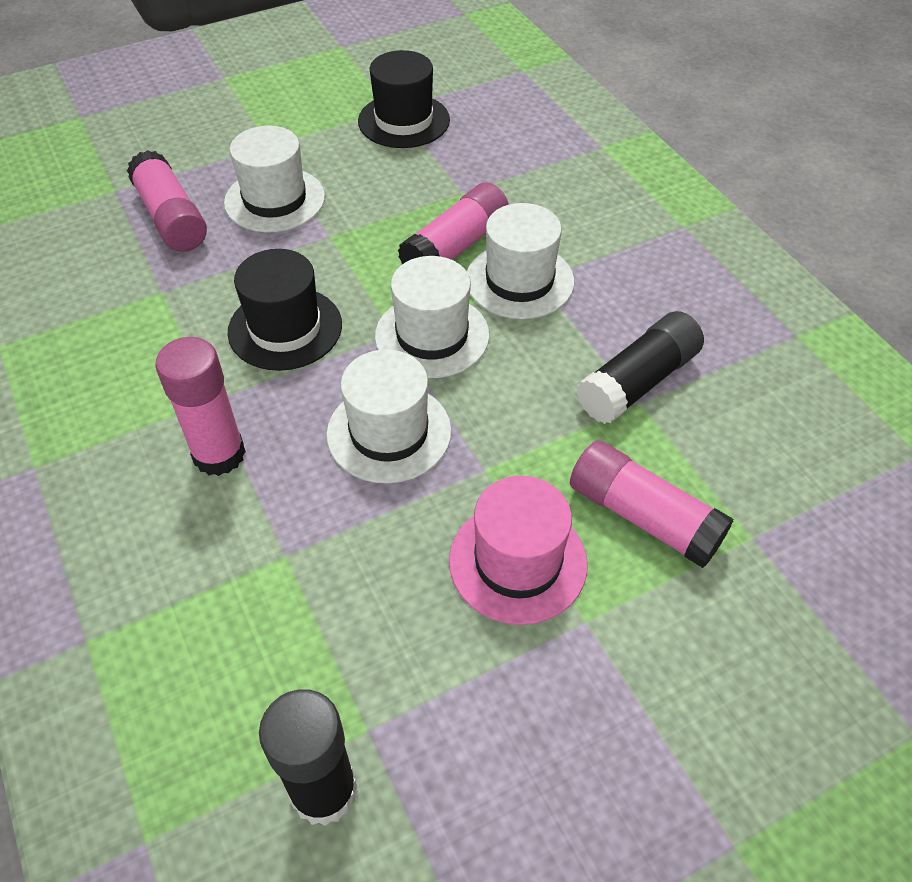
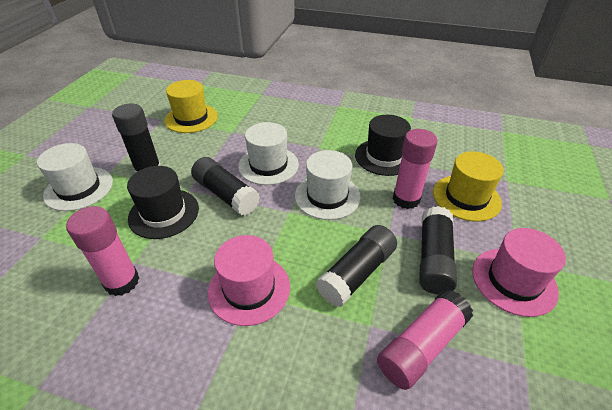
black glue stick: 2 -> 4
pink glue stick: 4 -> 3
pink hat: 1 -> 2
white hat: 4 -> 3
yellow hat: 0 -> 2

